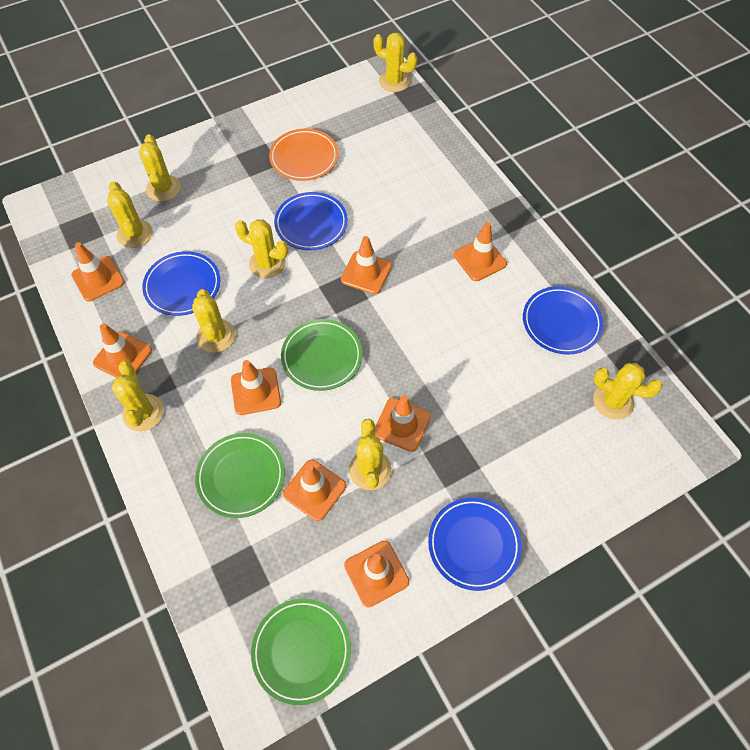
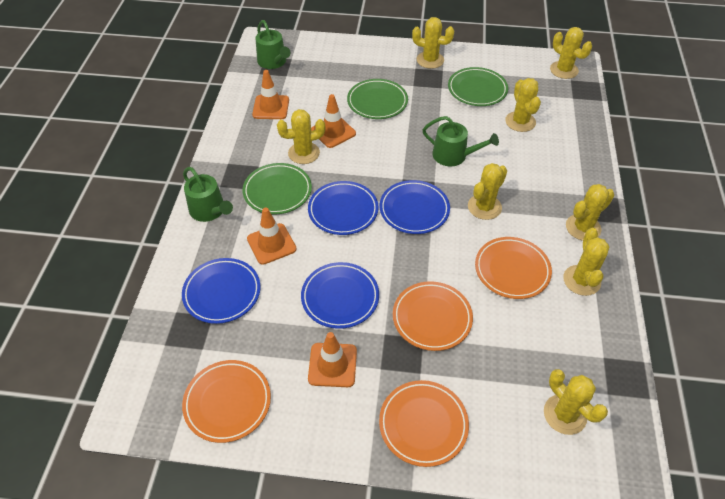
green watering can: 0 -> 3
orange plate: 1 -> 4
orange traffic cone: 8 -> 4

